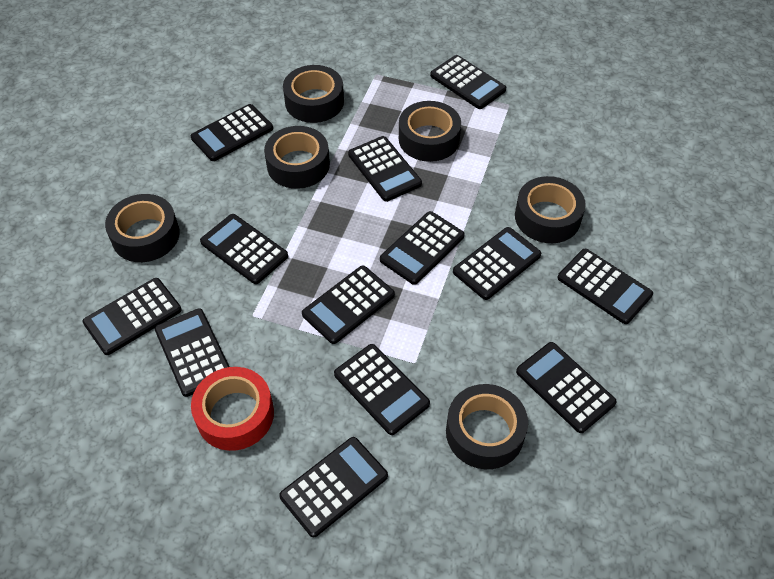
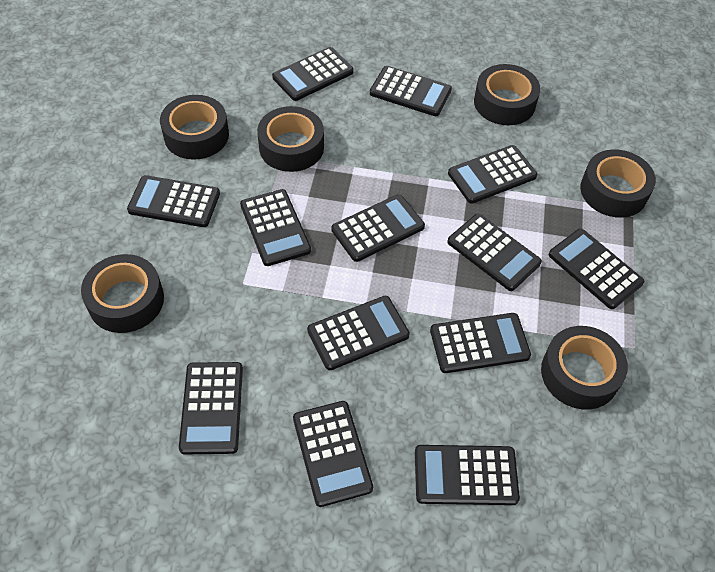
red tape: 1 -> 0

